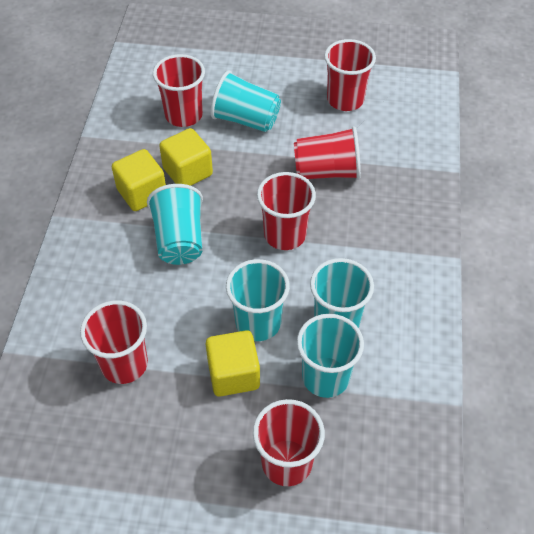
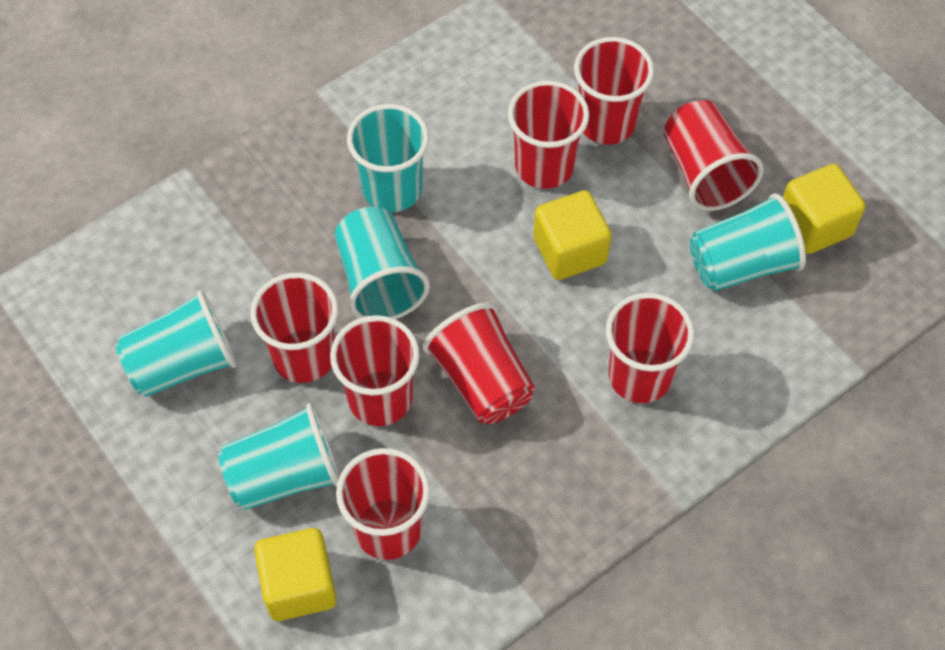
red cup: 6 -> 8

